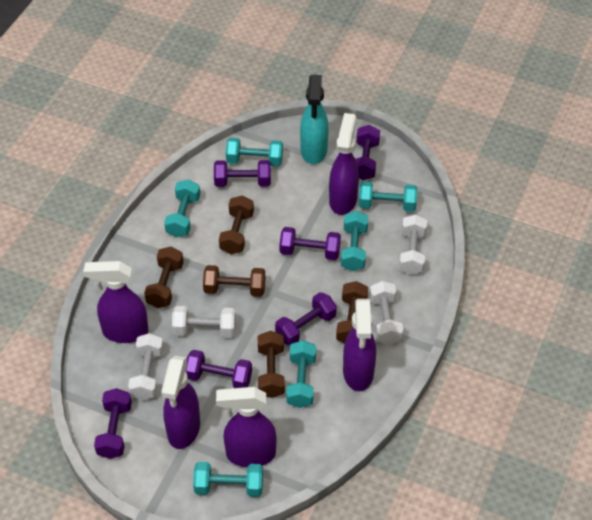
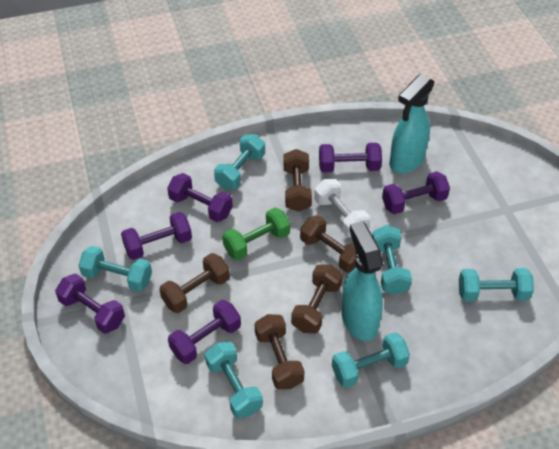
green dumbbell: 0 -> 1
purple spray bottle: 5 -> 0
turquoise spray bottle: 1 -> 2
white dumbbell: 4 -> 1

